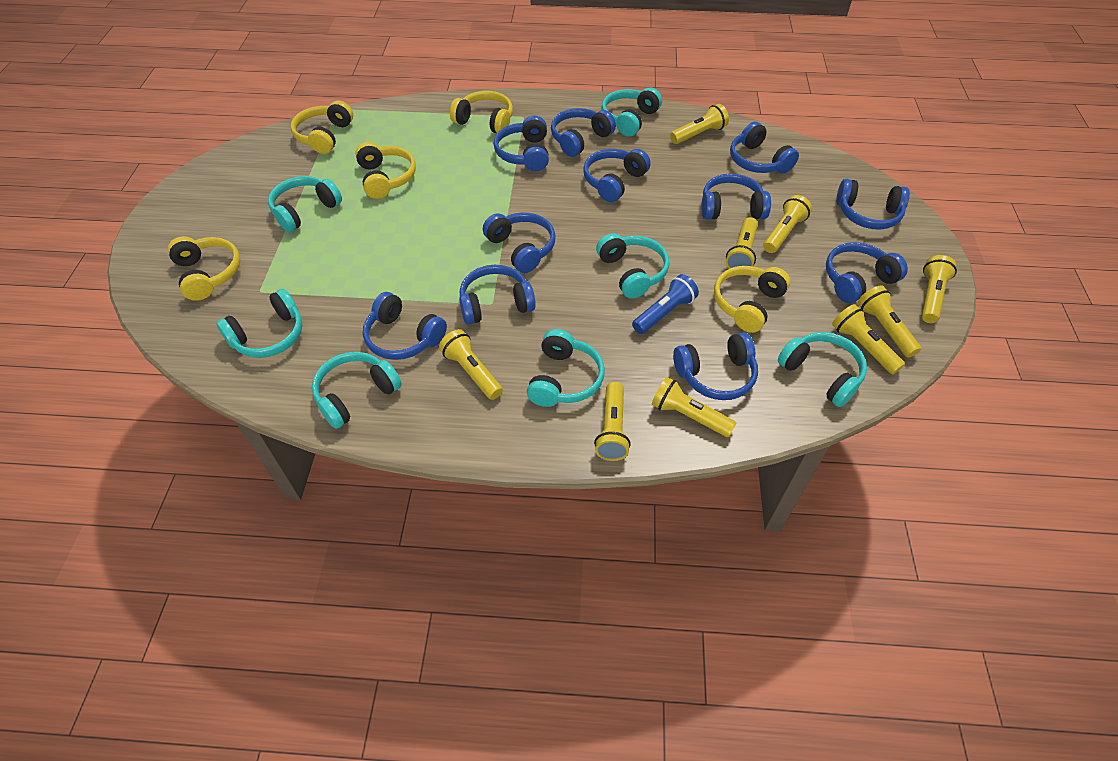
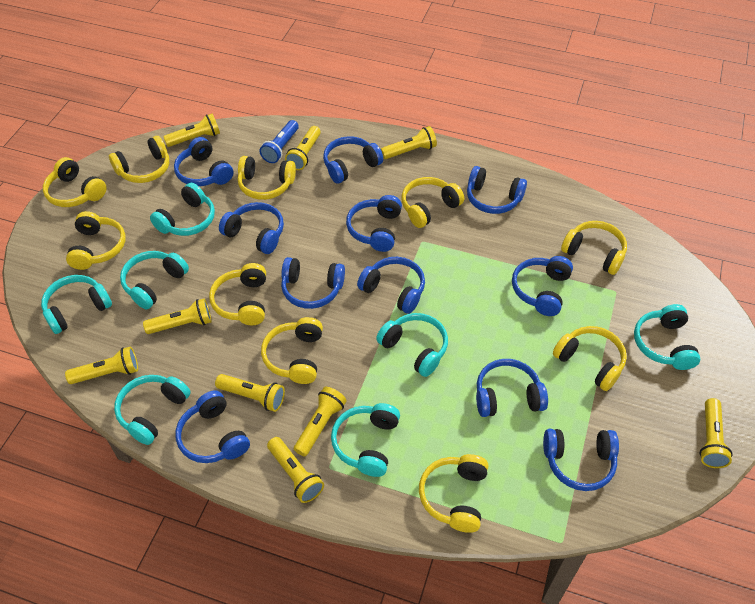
yellow headphones: 5 -> 10

